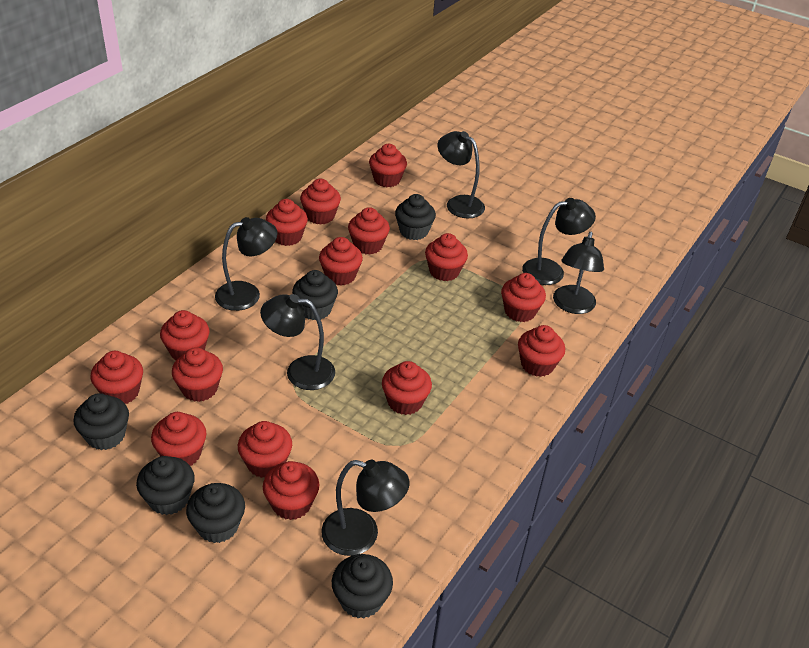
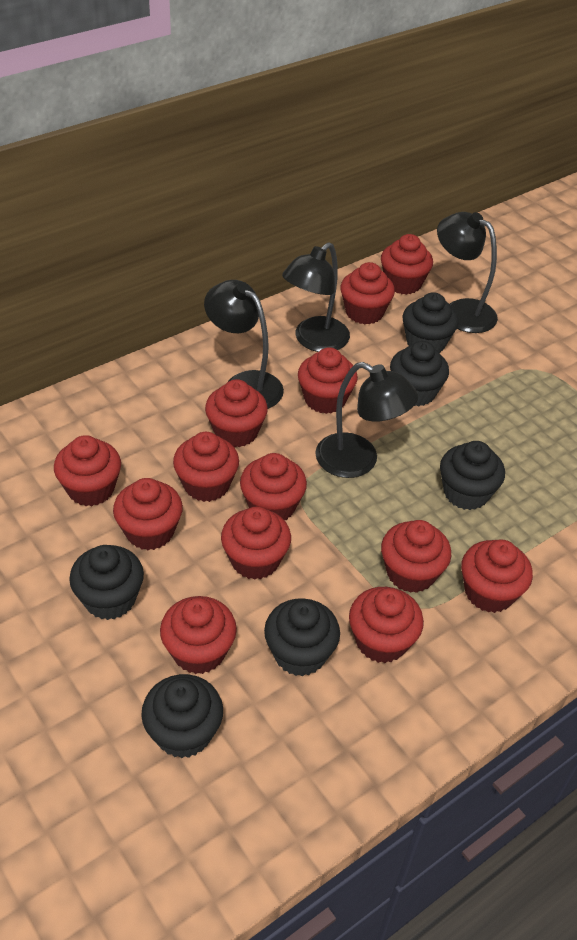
black lamp: 6 -> 4
red cupcake: 15 -> 13

